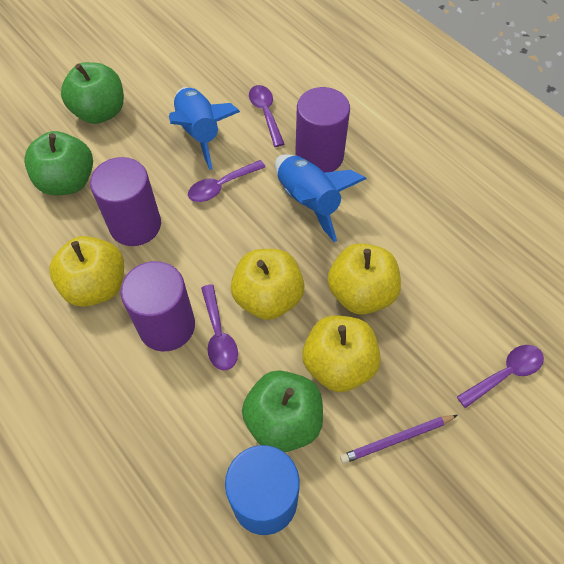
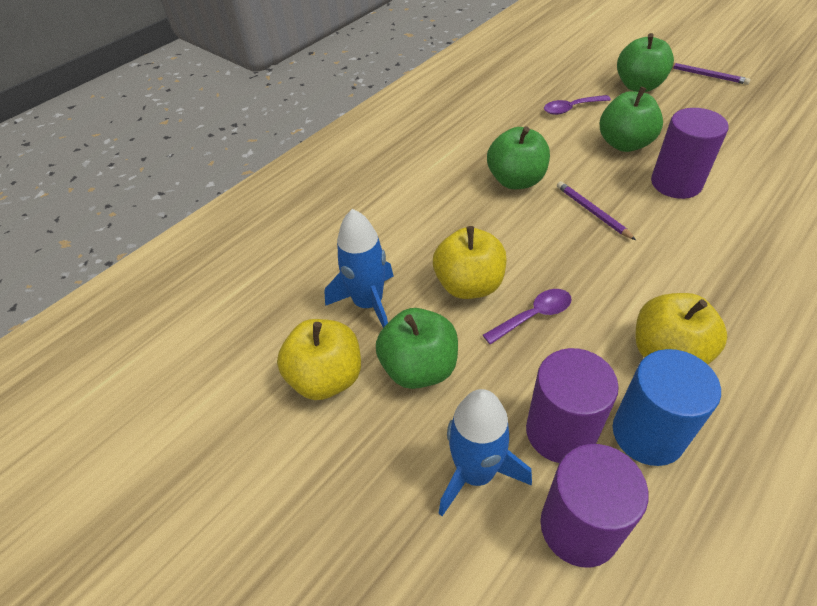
green apple: 3 -> 4
purple pencil: 1 -> 2
purple spoon: 4 -> 2
yellow apple: 4 -> 3

